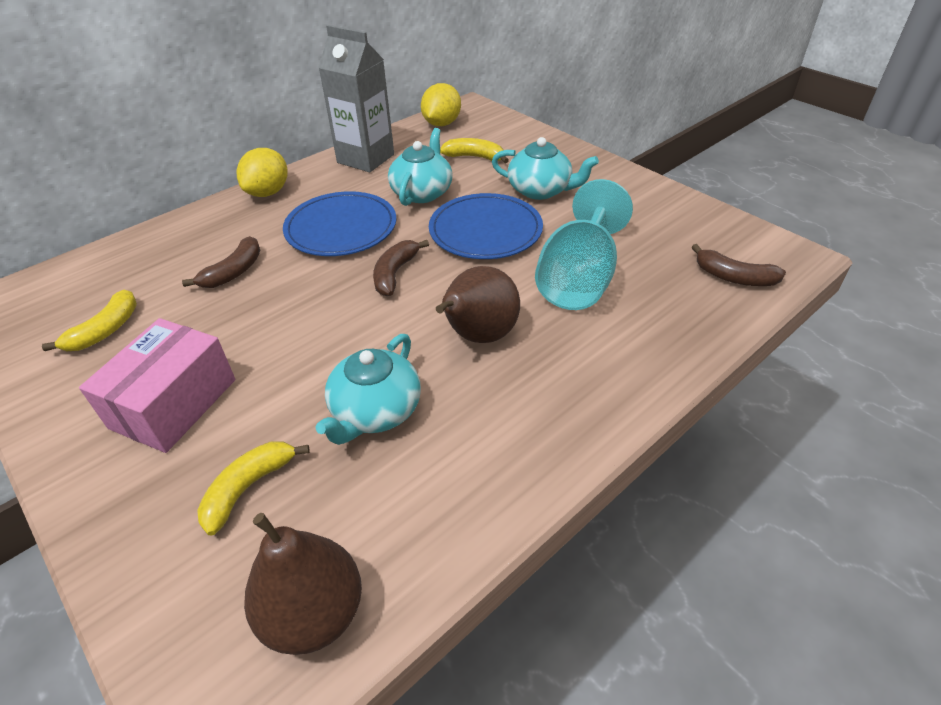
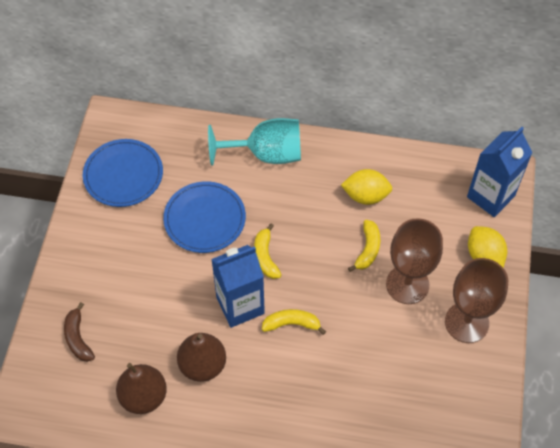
blue carton: 0 -> 2
brown banana: 3 -> 1
brown goblet: 0 -> 2
grey carton: 1 -> 0
pink box: 1 -> 0
turquoise teapot: 3 -> 0

